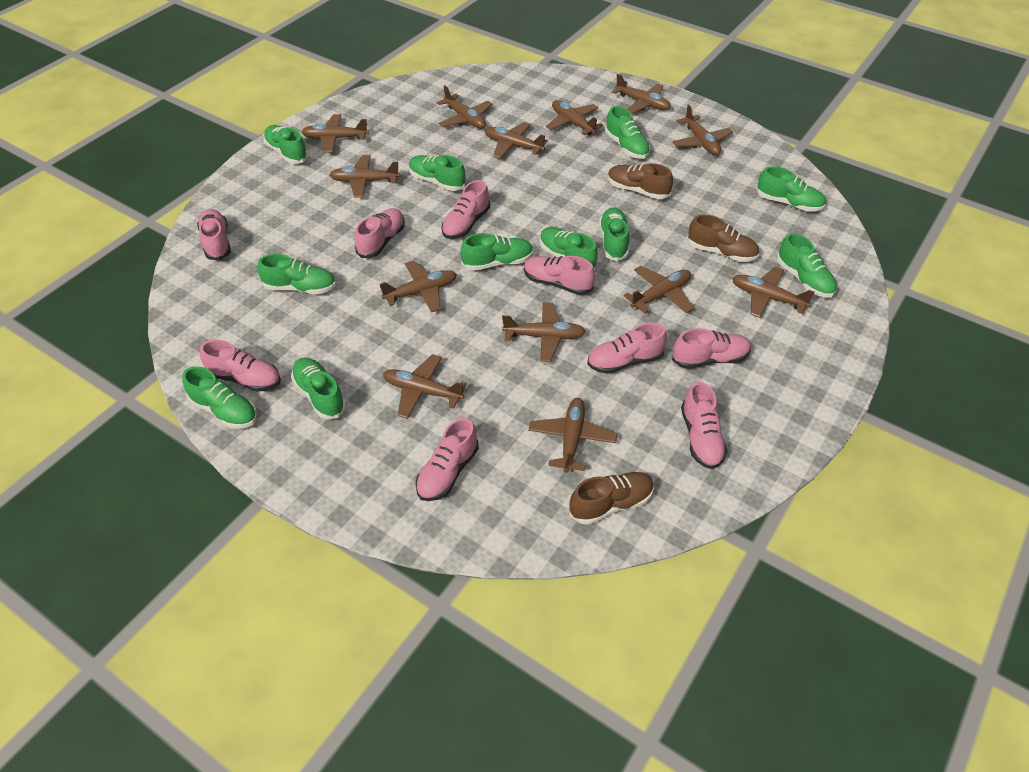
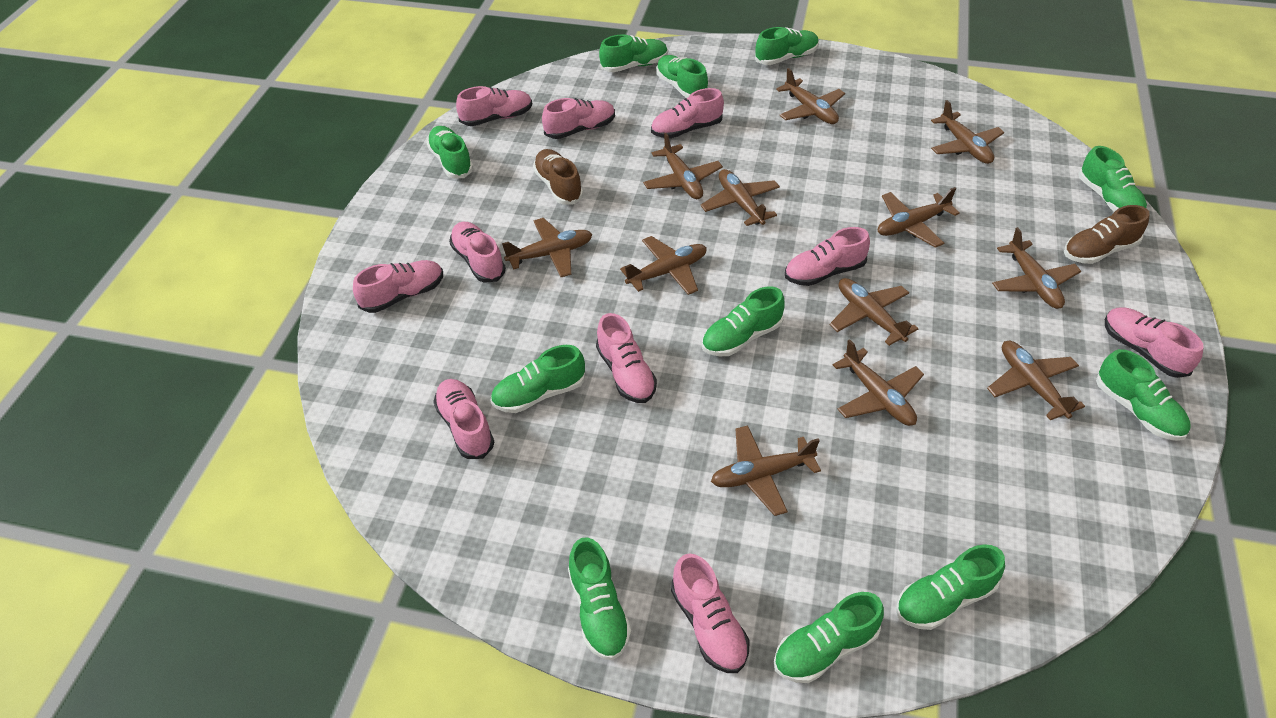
brown plane: 13 -> 12
brown shoe: 3 -> 2
pink shoe: 9 -> 10

